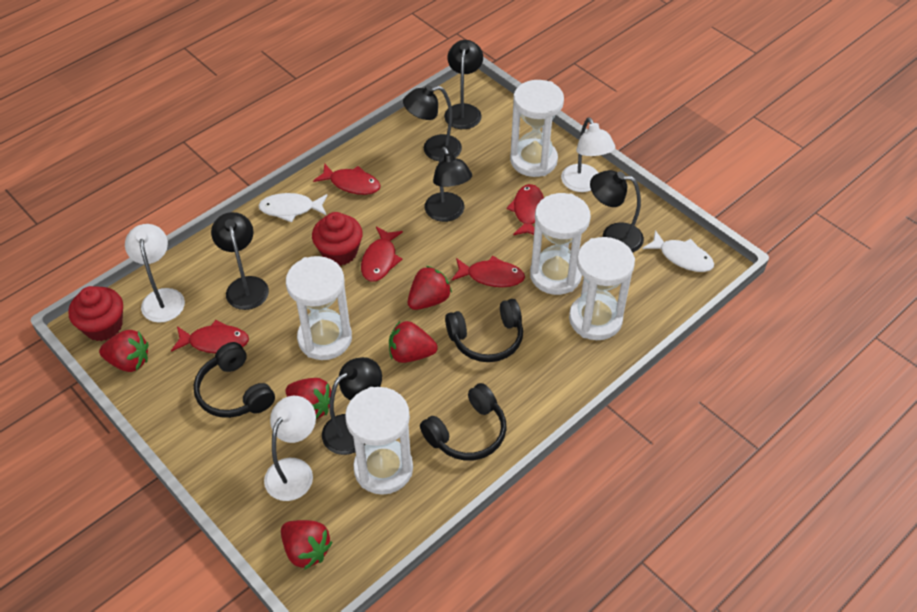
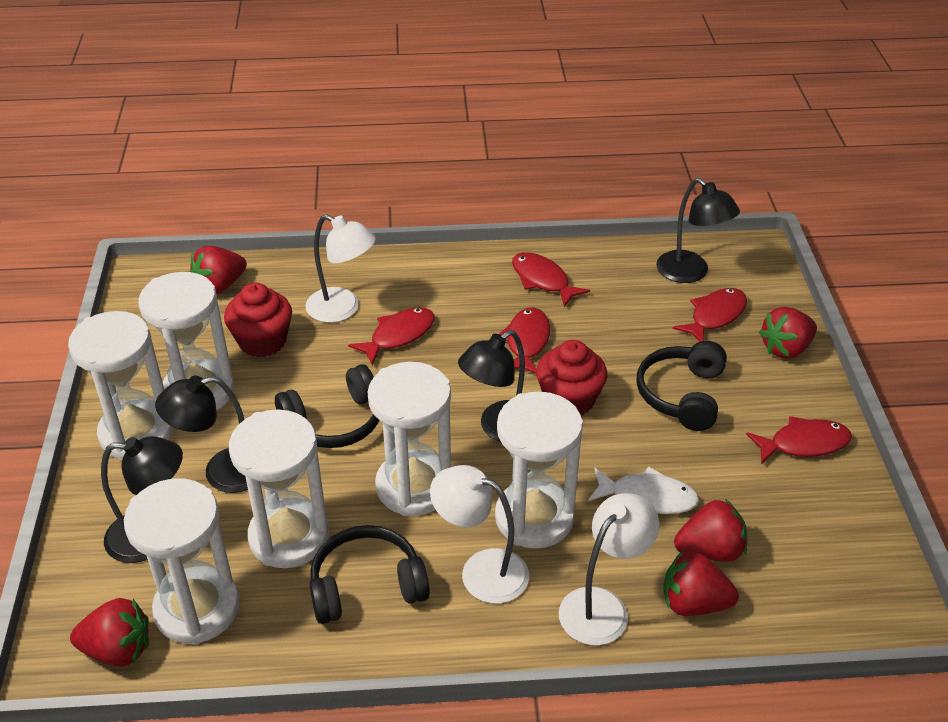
black lamp: 6 -> 4
white fish: 2 -> 1
white hourglass: 5 -> 6

